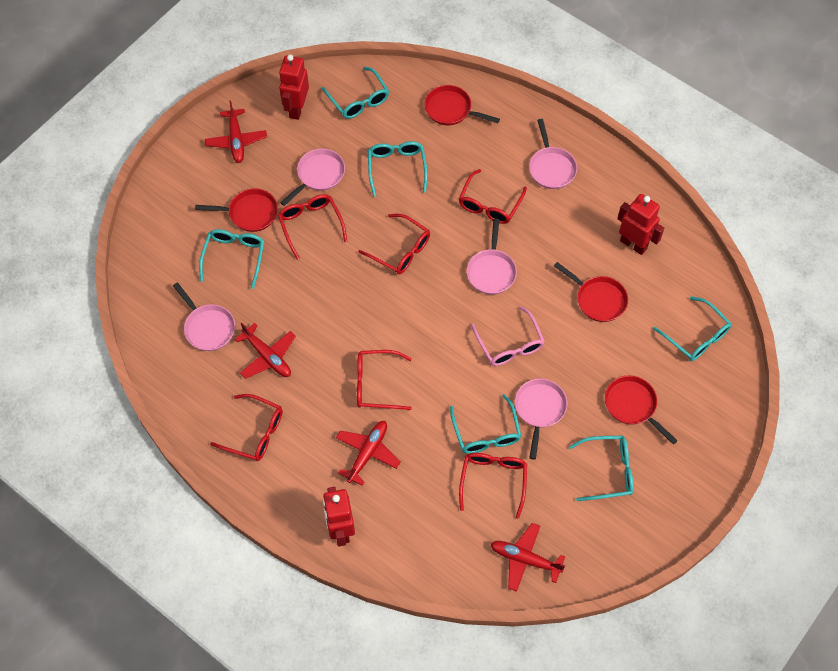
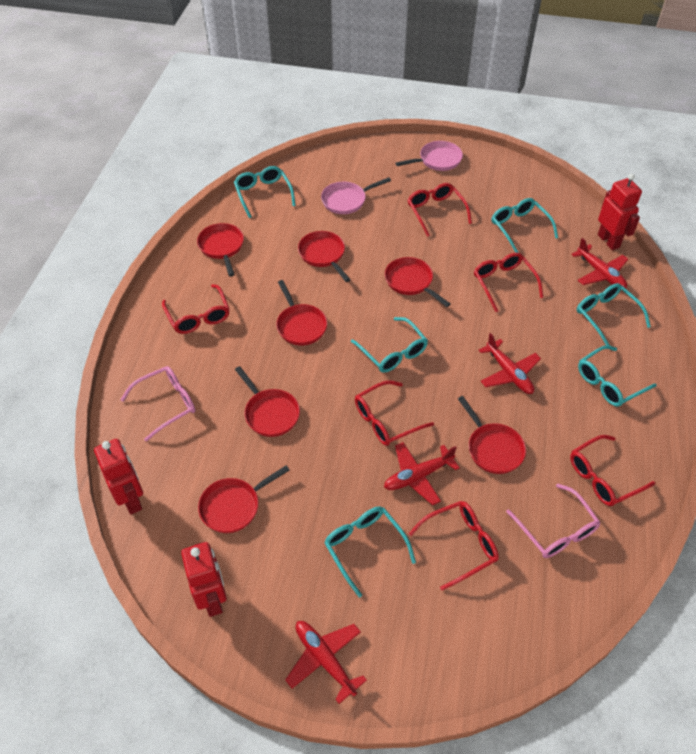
pink glasses: 1 -> 2
pink pan: 5 -> 2
red pan: 4 -> 7

